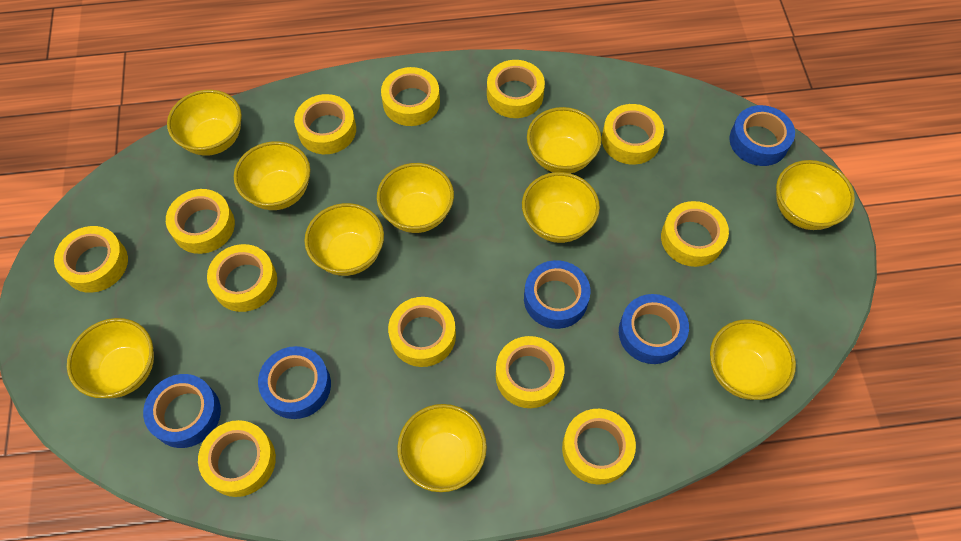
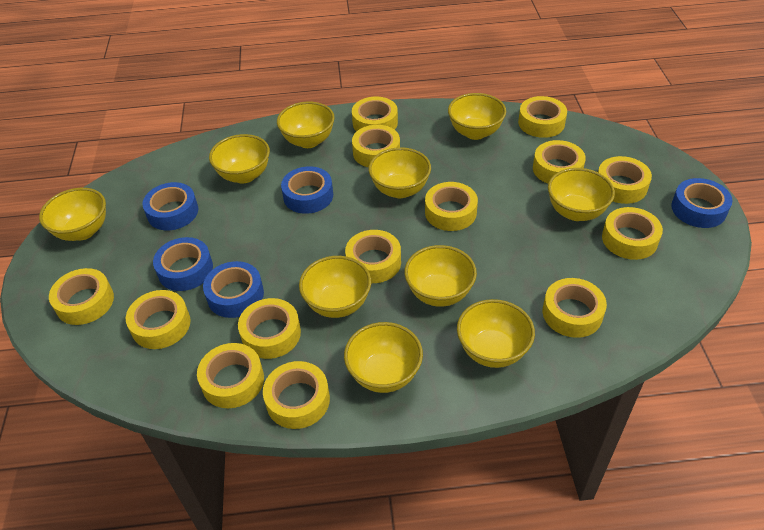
yellow tape: 12 -> 14

